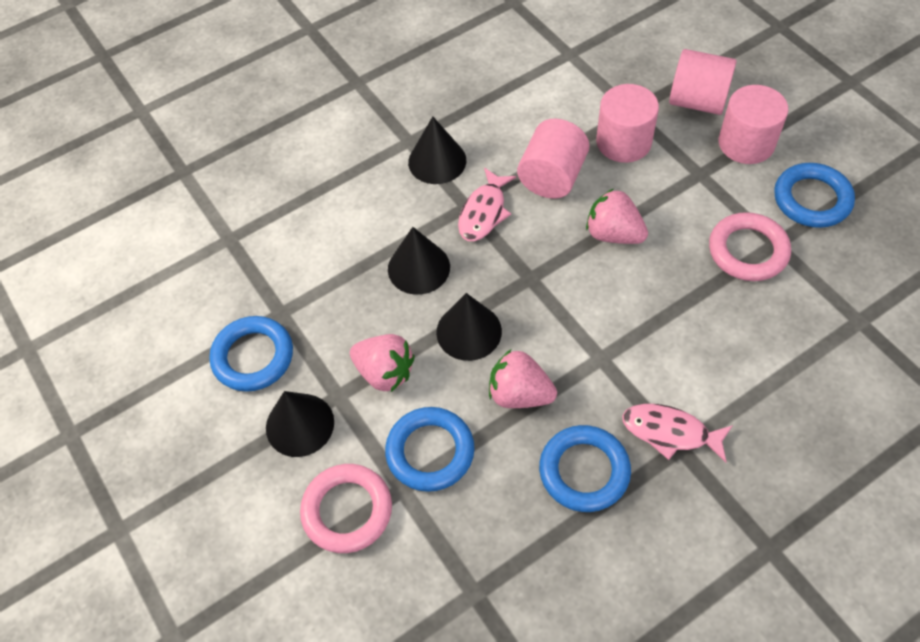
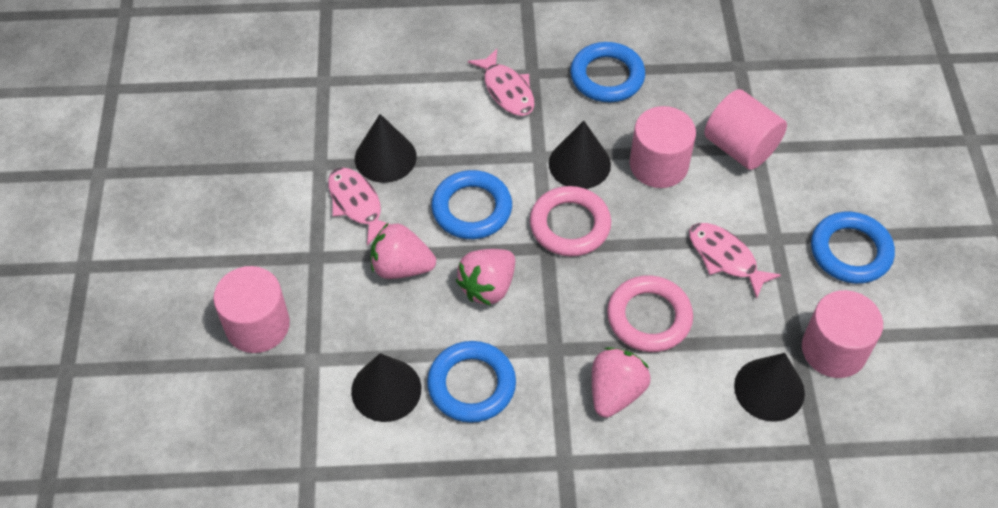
pink fish: 2 -> 3

